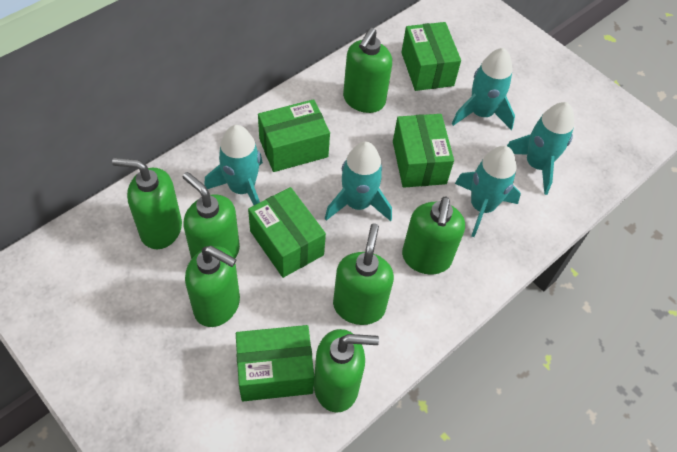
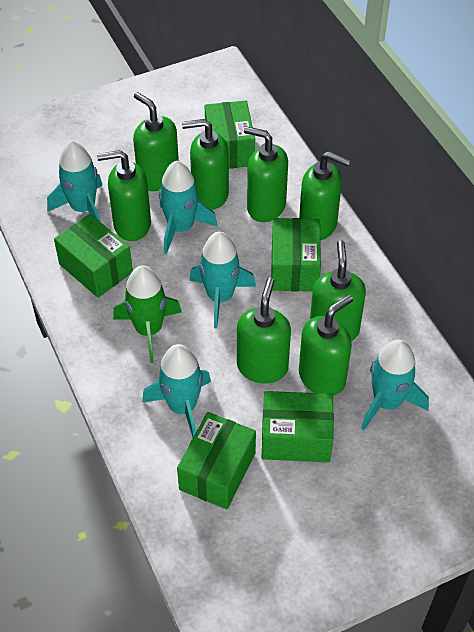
green rocket: 0 -> 1
green soap dispenser: 7 -> 8

